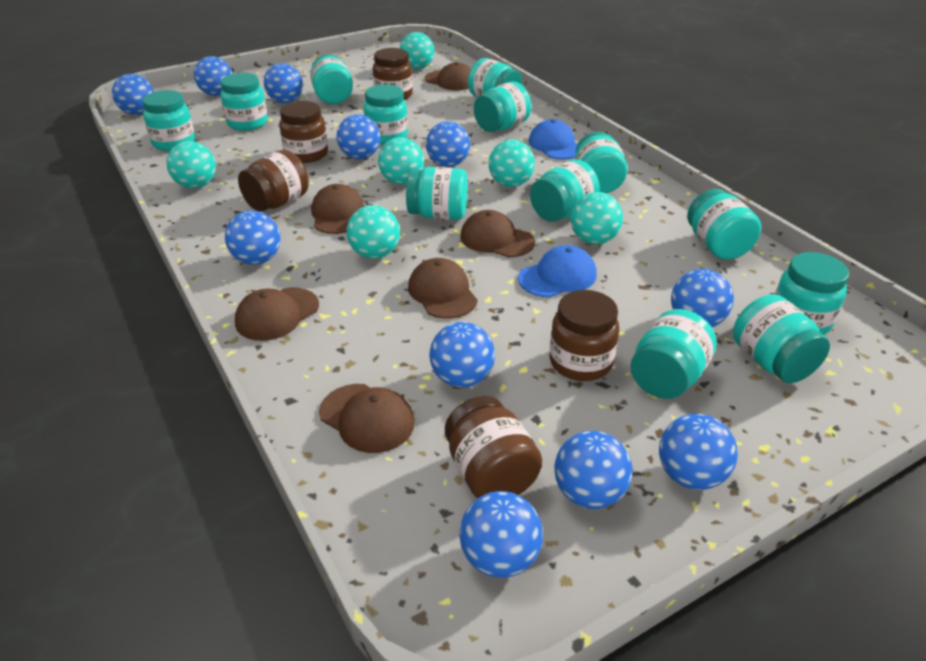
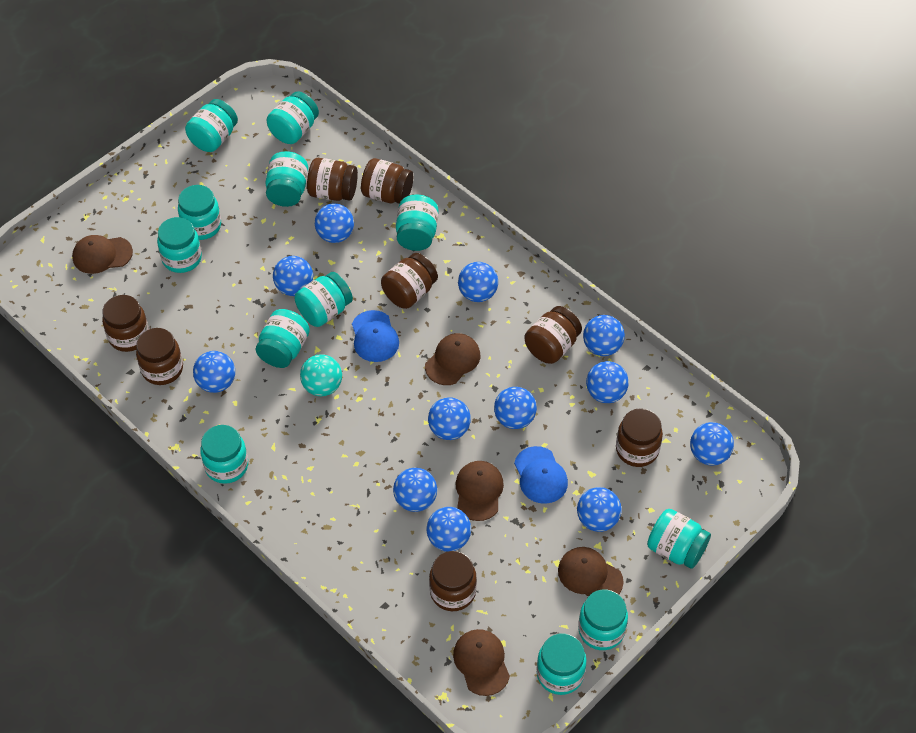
blue ball: 11 -> 12
brown cap: 6 -> 5
brown jar: 5 -> 8
turquoise ball: 6 -> 1
turquoise jar: 13 -> 12

